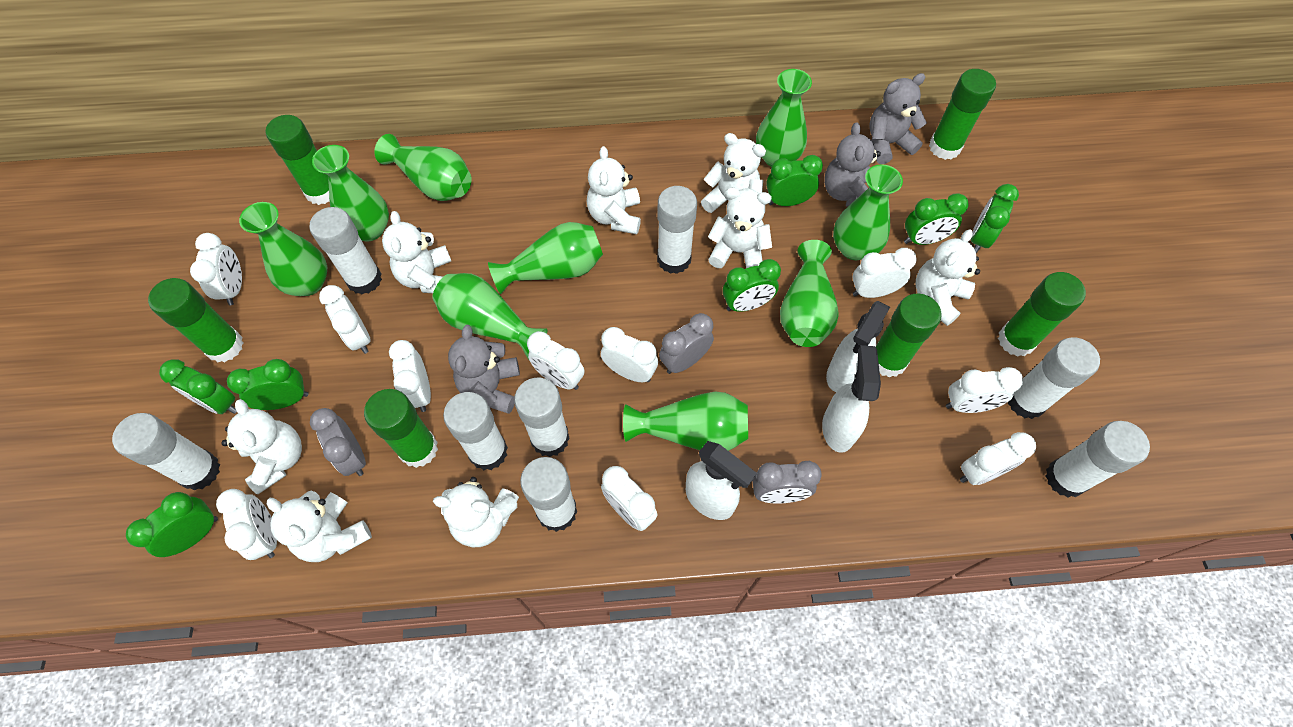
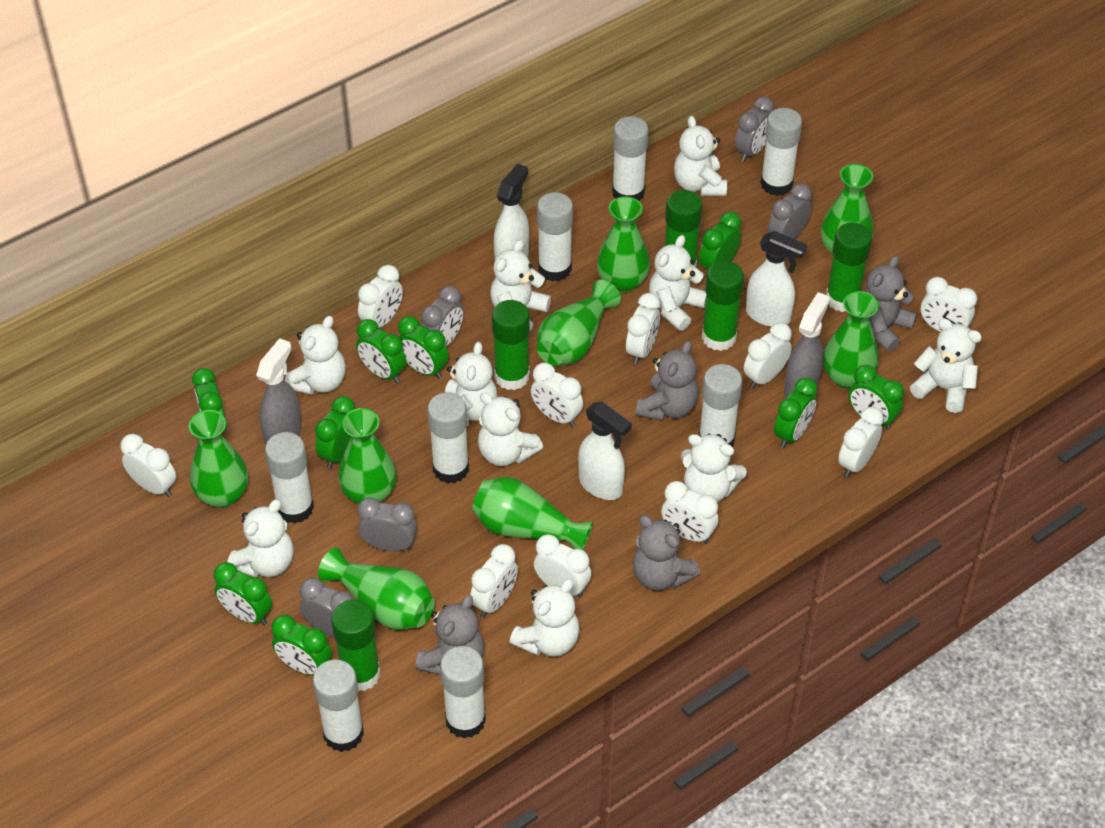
green clock: 7 -> 9
green glue stick: 6 -> 5
green vase: 9 -> 8
grey clock: 3 -> 5
grey spray bottle: 0 -> 2
grey teddy bear: 3 -> 4
white teddy bear: 8 -> 10

